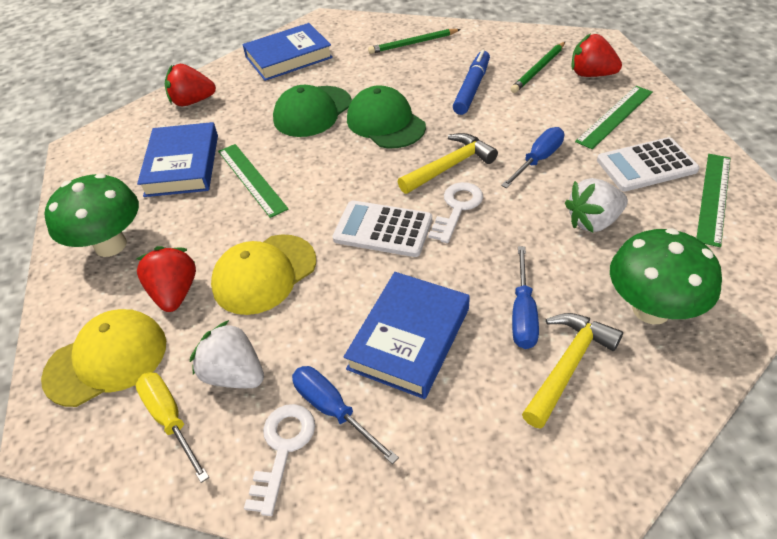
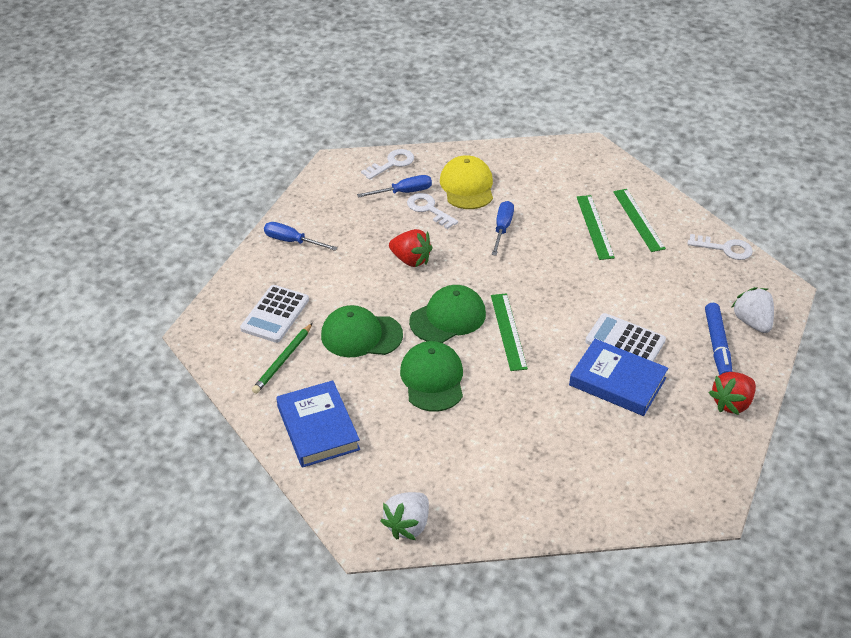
blue book: 3 -> 2
green cap: 2 -> 3
green mushroom: 2 -> 0
green pencil: 2 -> 1
red strawberry: 3 -> 2
white key: 2 -> 3
yellow cap: 2 -> 1
yellow hammer: 2 -> 0
yellow screwdriver: 1 -> 0

